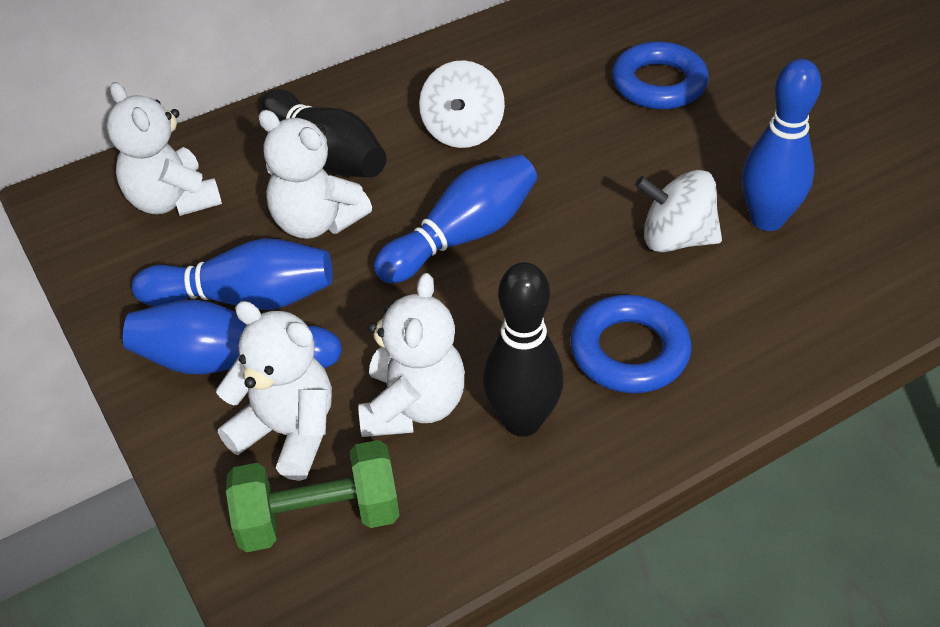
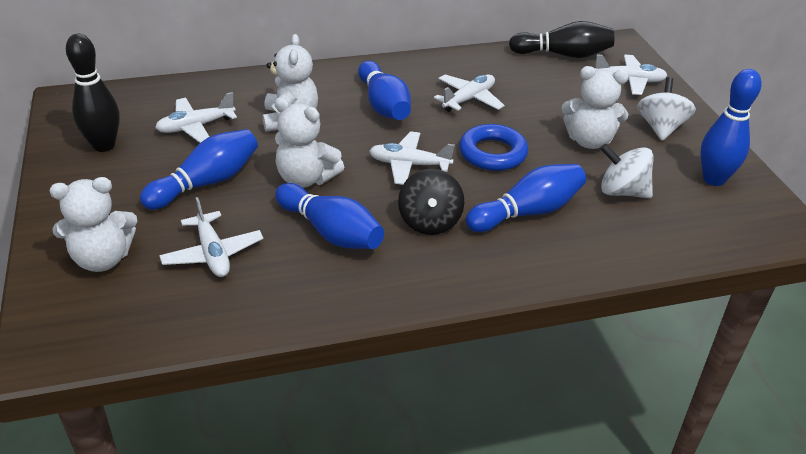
black spinning top: 0 -> 1
blue bowling pin: 4 -> 5
blue ring: 2 -> 1
green dumbbell: 1 -> 0
white plane: 0 -> 5

